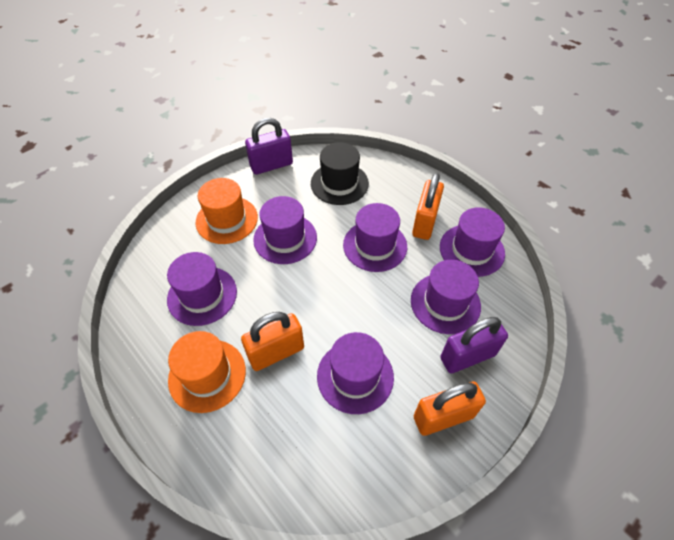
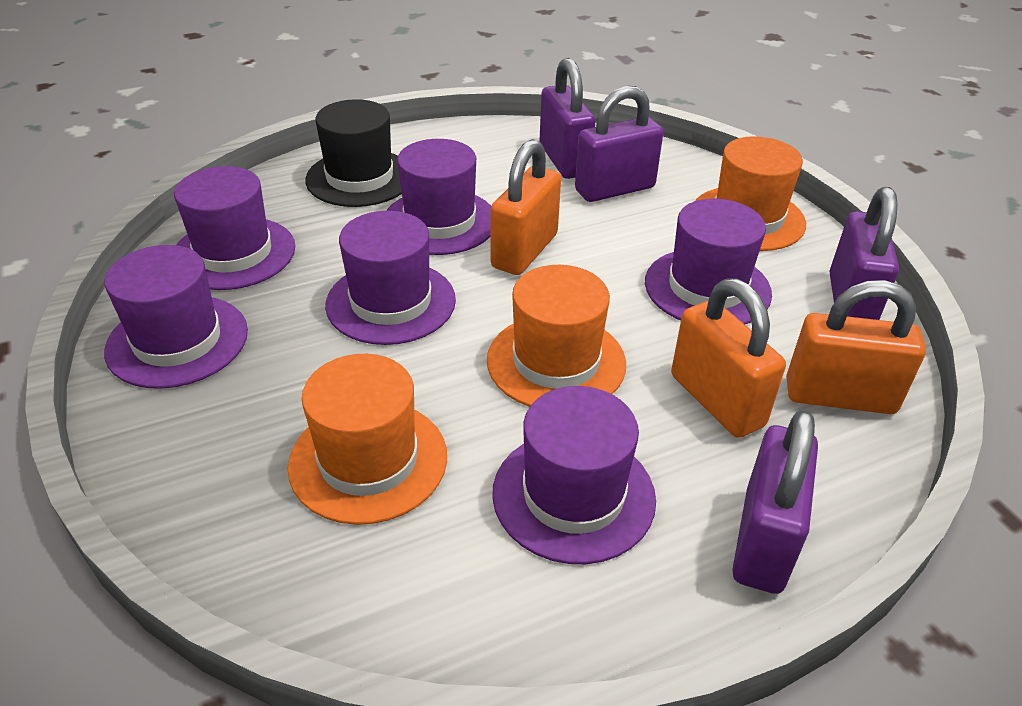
orange hat: 2 -> 3
purple padlock: 2 -> 4

